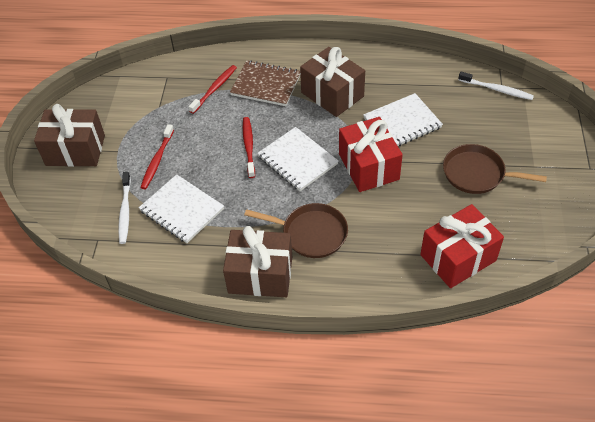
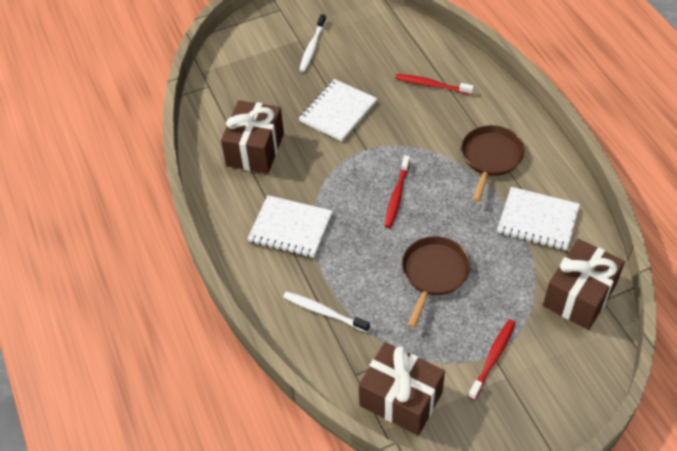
brown notebook: 1 -> 0
red gift: 2 -> 0

